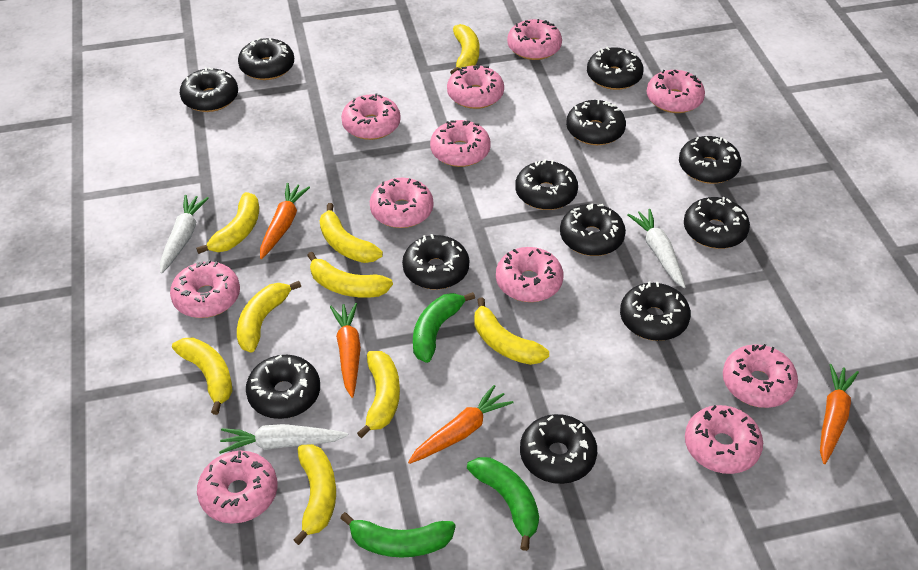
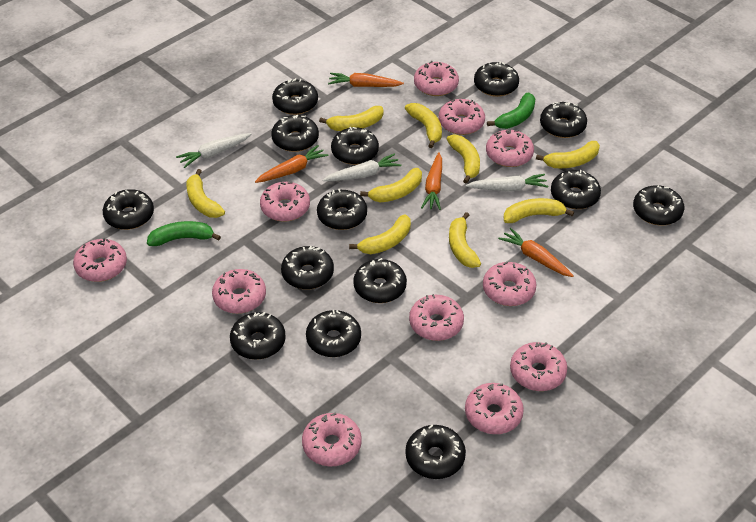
black donut: 12 -> 14
green banana: 3 -> 2

